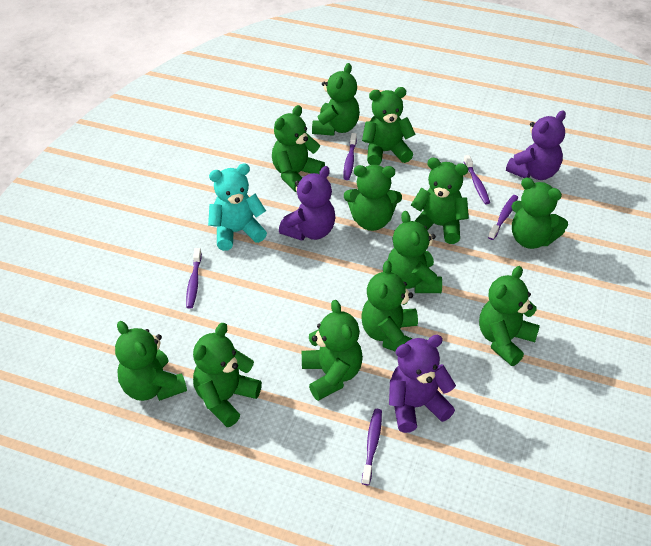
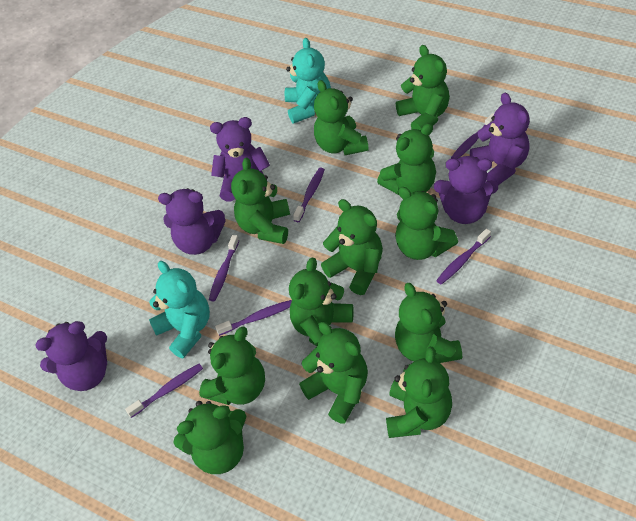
purple teddy bear: 3 -> 5
purple toothbrush: 5 -> 6
turquoise teddy bear: 1 -> 2

